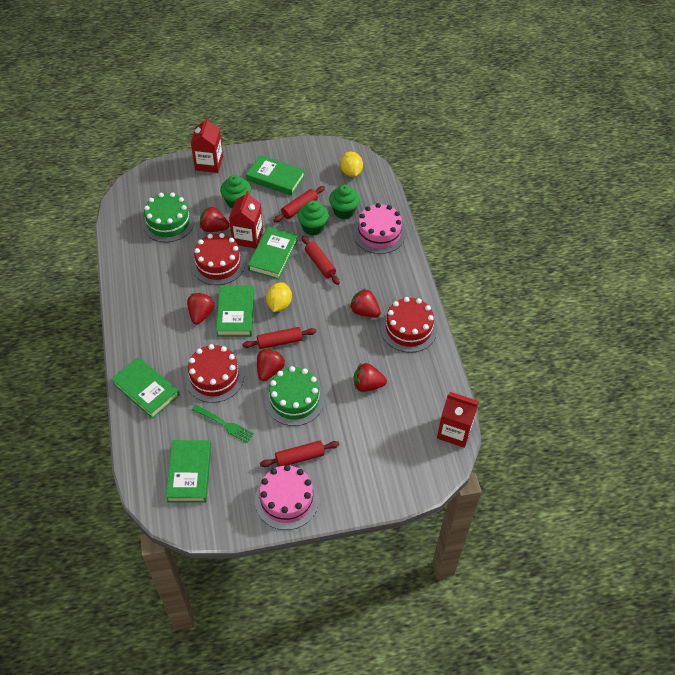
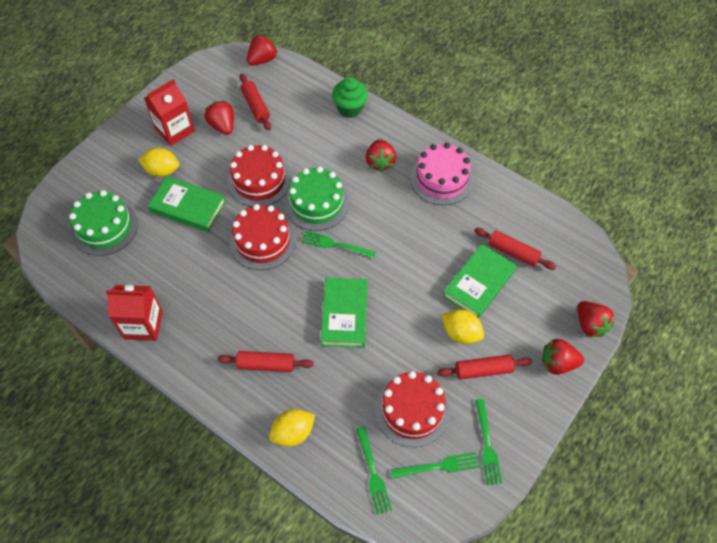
green book: 5 -> 3
green cupcake: 3 -> 1
green fork: 1 -> 4
pink cake: 2 -> 1
red carton: 3 -> 2
yellow lemon: 2 -> 3

